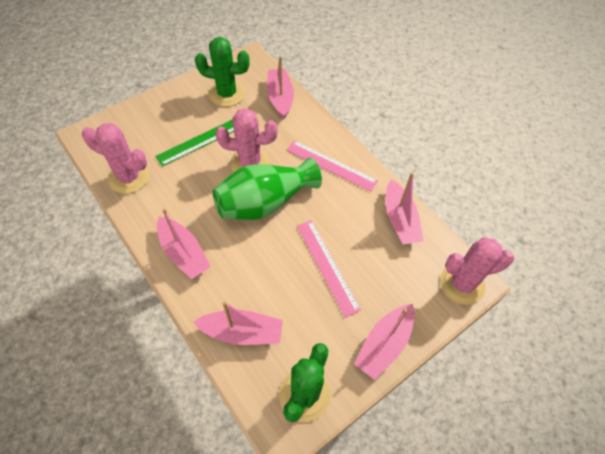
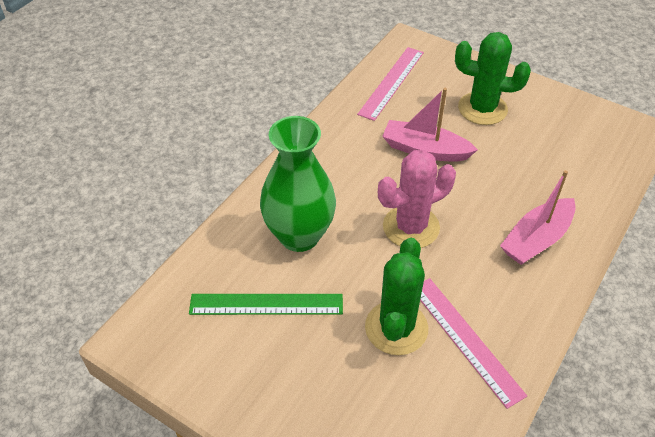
pink boat: 5 -> 2
pink cactus: 3 -> 1

